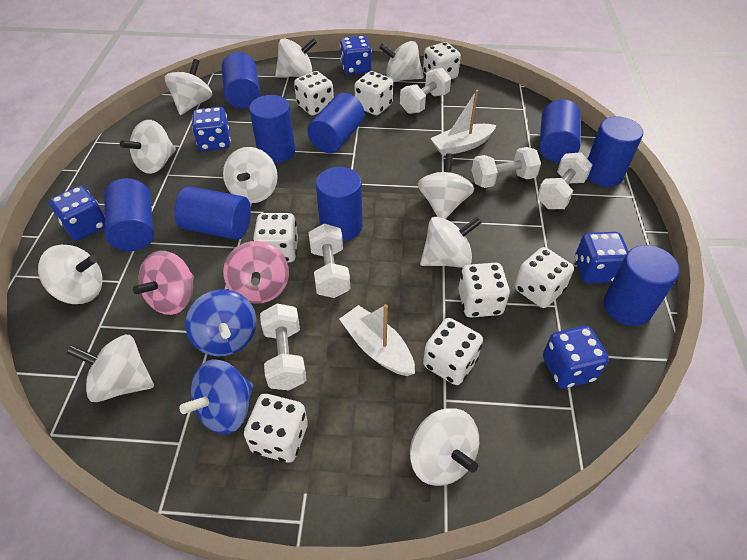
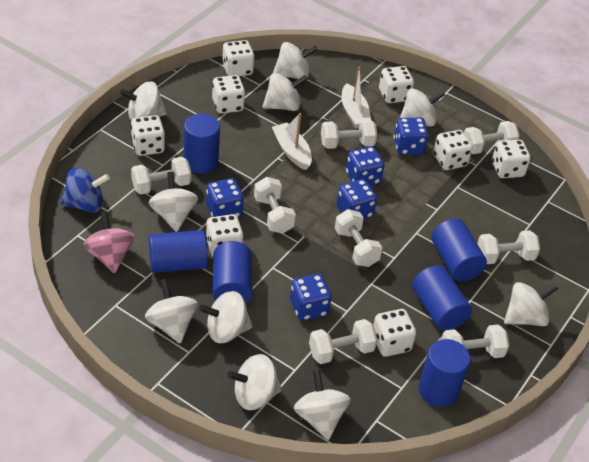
blue cylinder: 9 -> 6
blue spinning top: 2 -> 1
pink spinning top: 2 -> 1
white dumbbell: 5 -> 8

